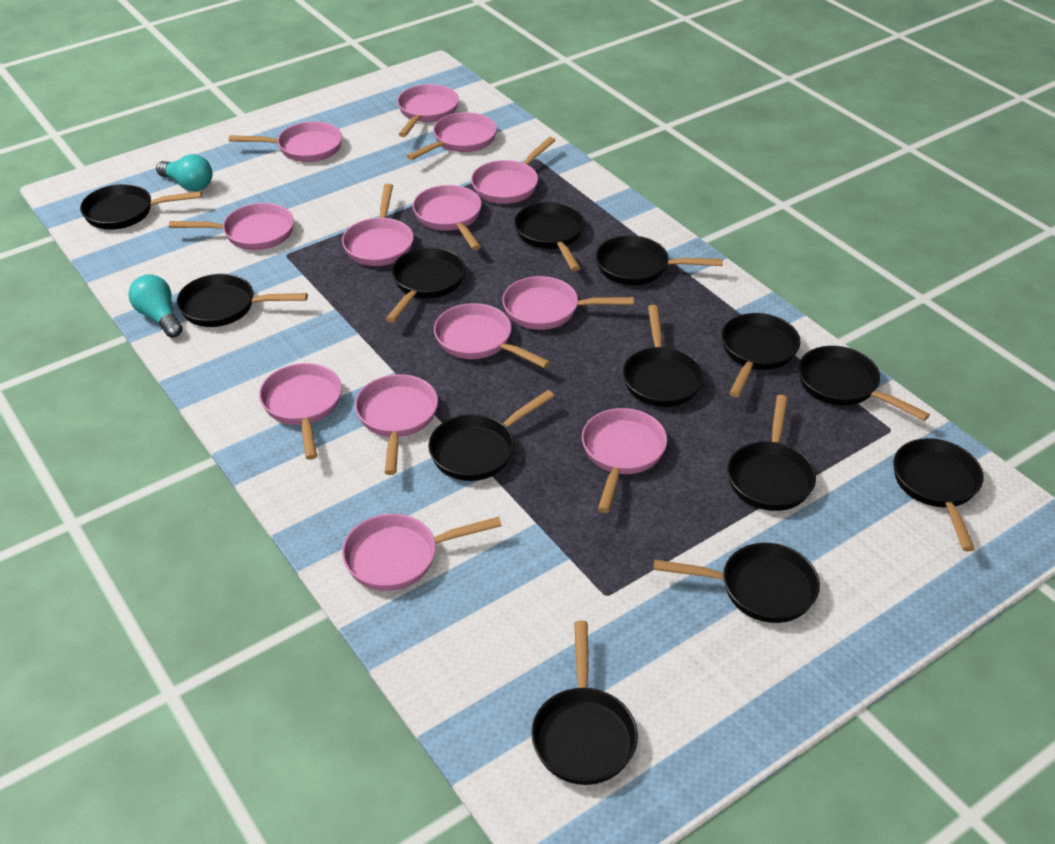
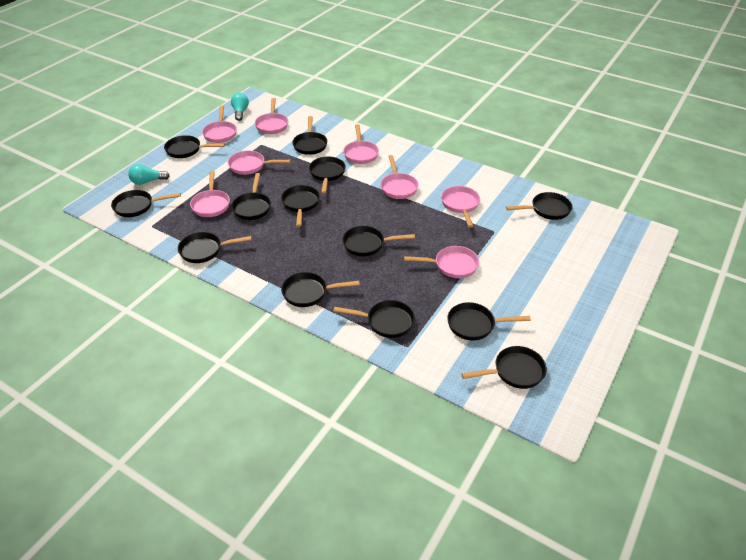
pink pan: 13 -> 8

